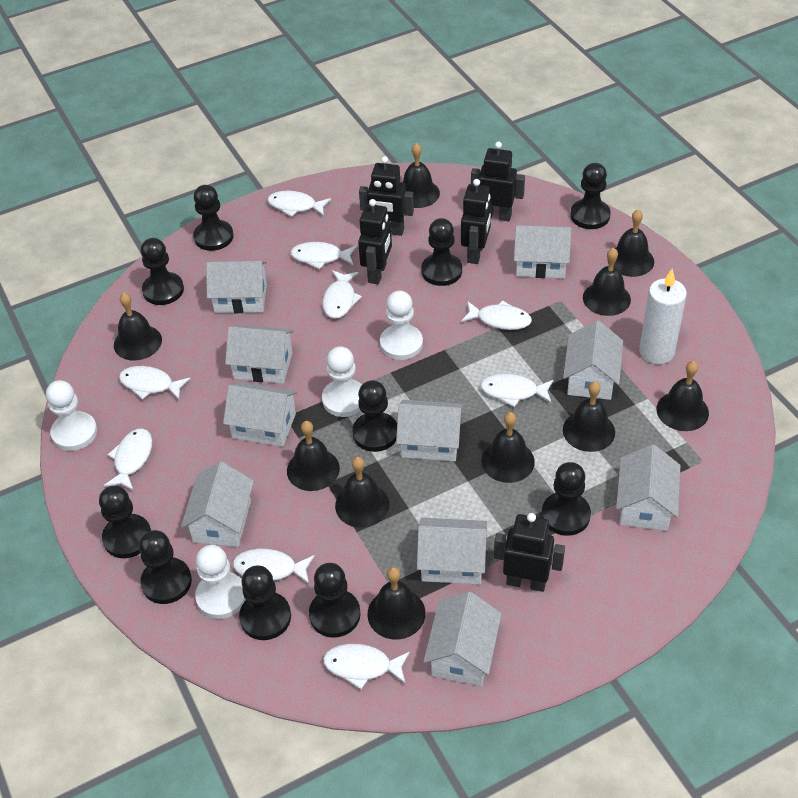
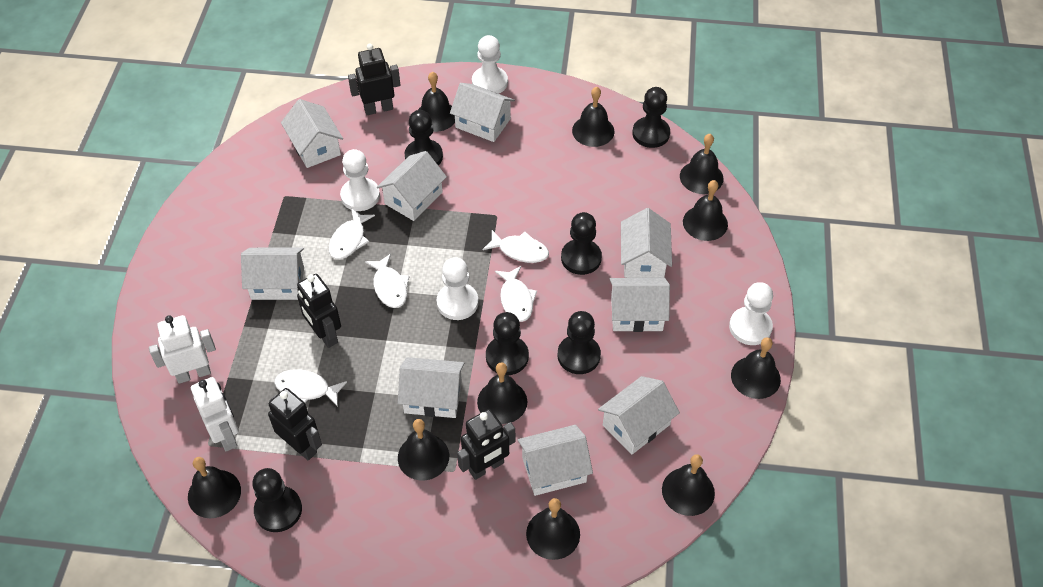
black pawn: 10 -> 6
black robot: 5 -> 4
white candle: 1 -> 0
white fish: 9 -> 5
white house: 10 -> 9
white robot: 0 -> 2

